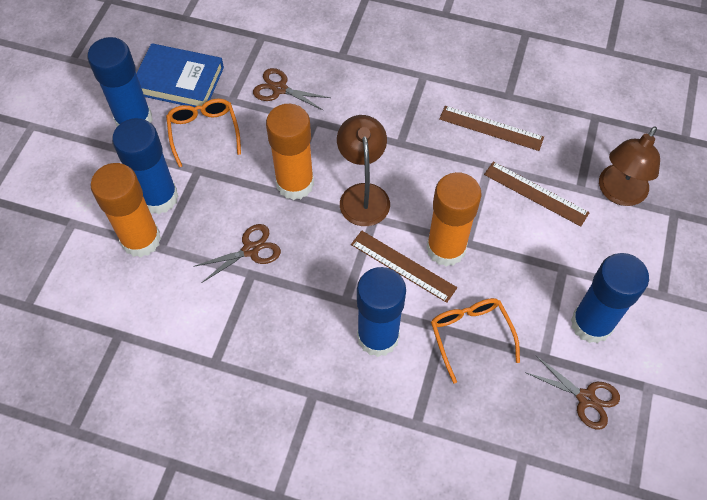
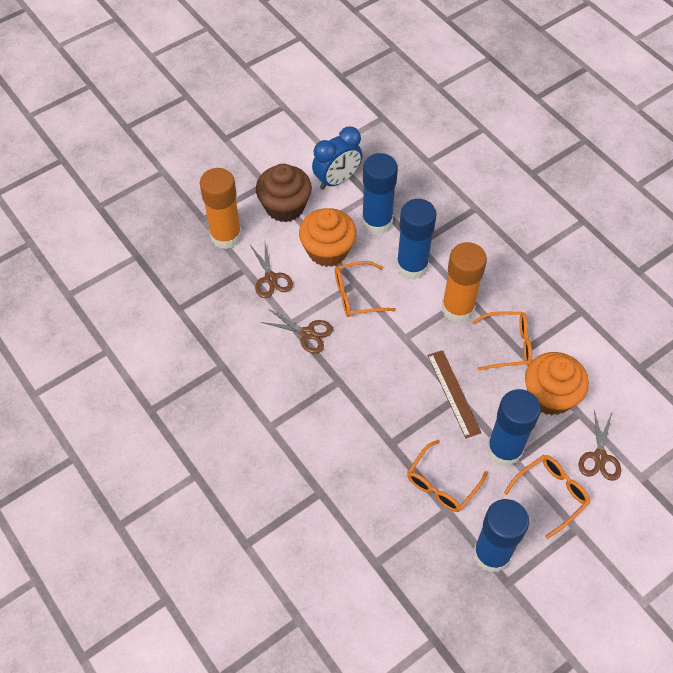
blue book: 1 -> 0
blue clock: 0 -> 1
brown cupcake: 0 -> 1
brown lamp: 2 -> 0
brown ruler: 3 -> 1
orange cupcake: 0 -> 2
orange glasses: 2 -> 4
orange glue stick: 3 -> 2

